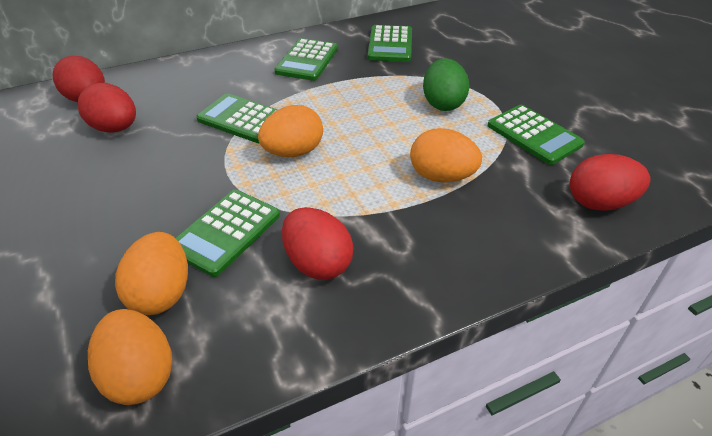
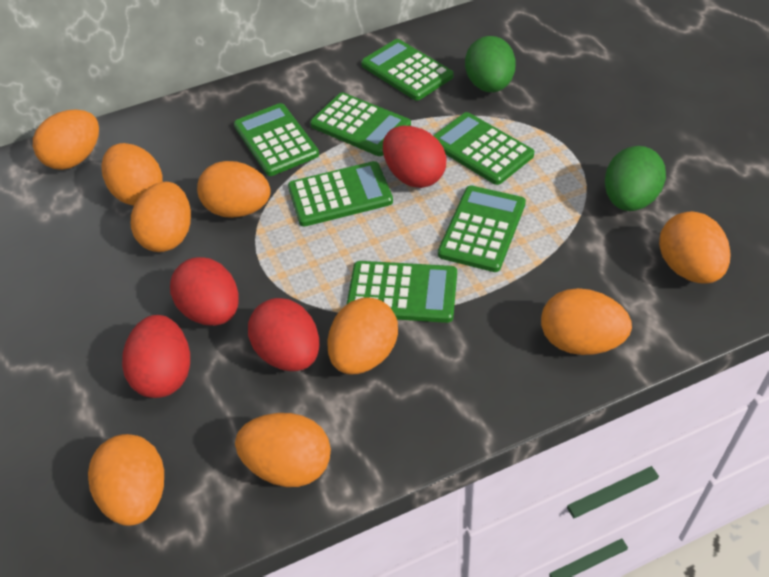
green calculator: 5 -> 7
green egg: 1 -> 2
orange egg: 4 -> 9

